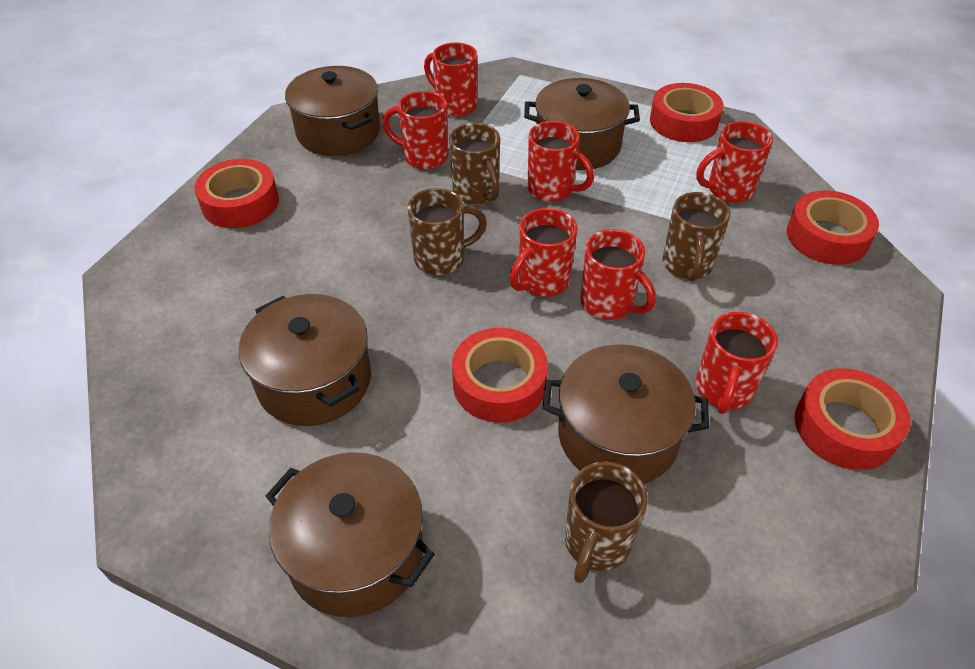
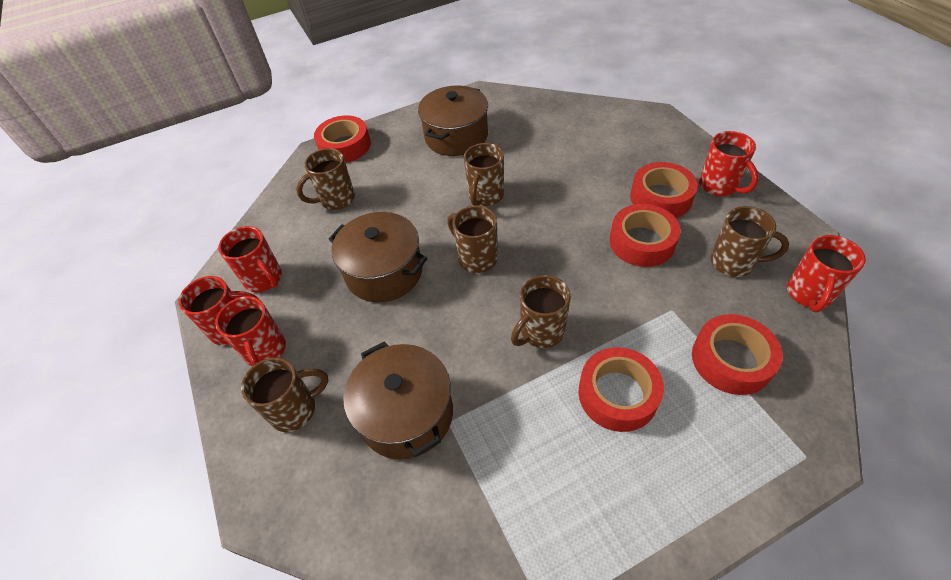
brown mug: 4 -> 6
brown pot: 5 -> 3
red mug: 7 -> 5

